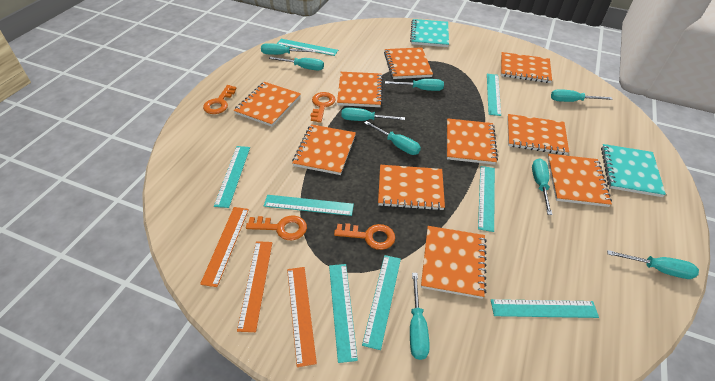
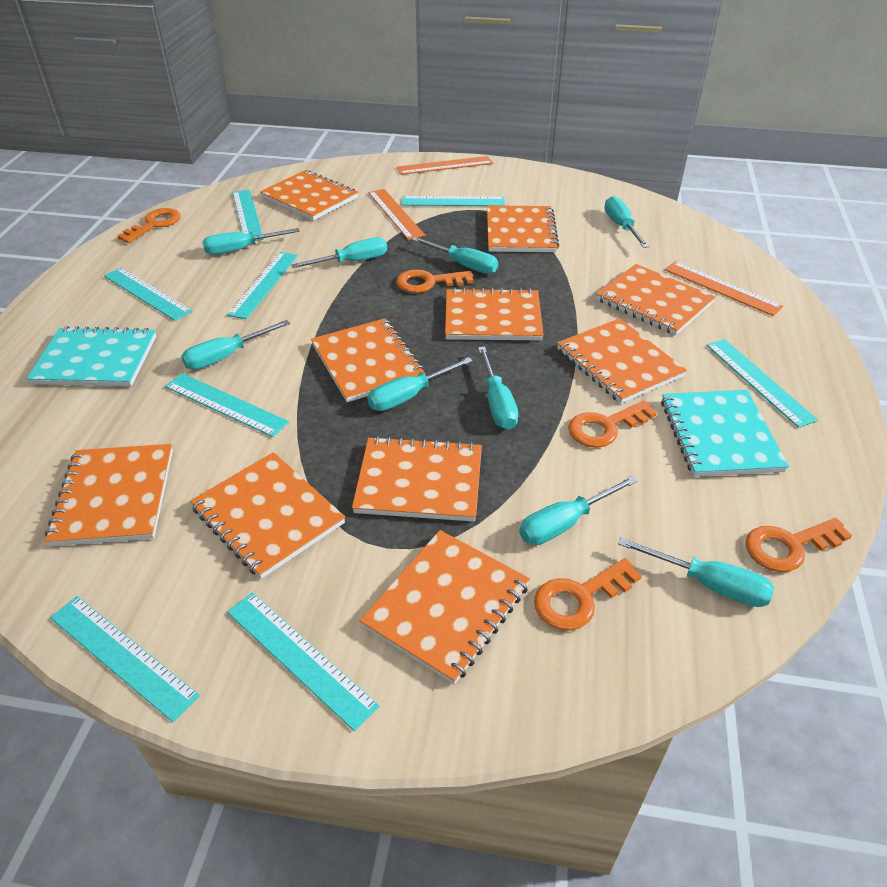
orange key: 4 -> 5

